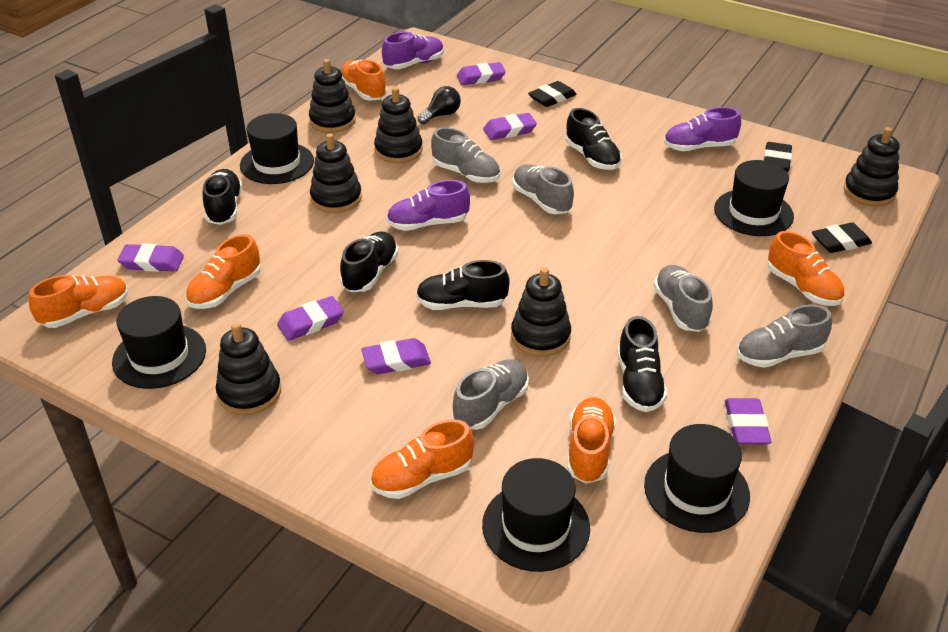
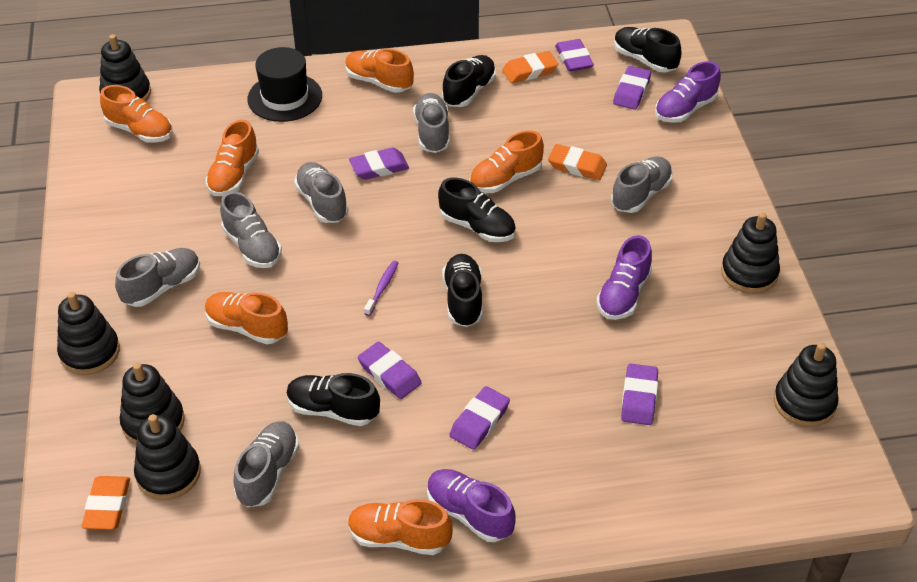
black eraser: 3 -> 0
black hat: 5 -> 1
black light bulb: 1 -> 0
grey shoe: 5 -> 6
orange eraser: 0 -> 3
purple toothbrush: 0 -> 1

